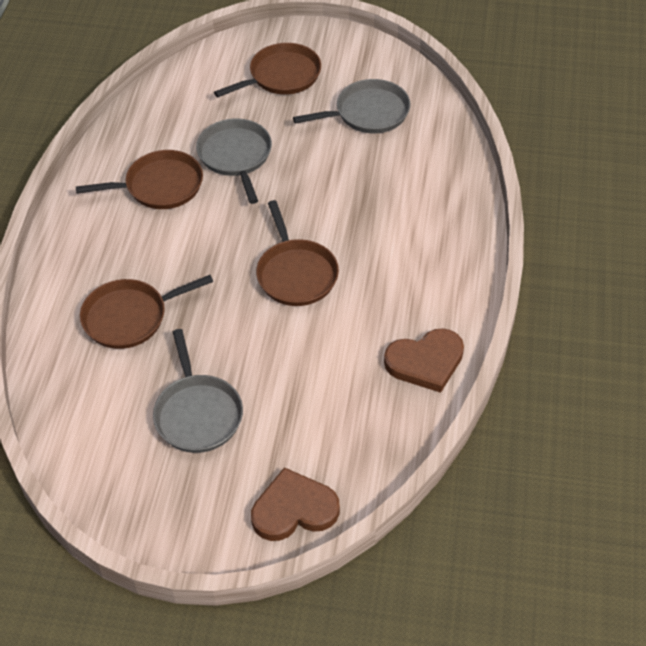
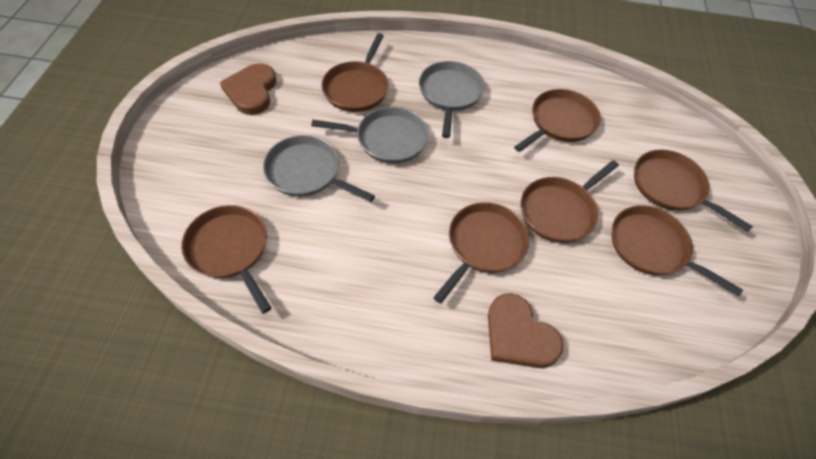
brown pan: 4 -> 7

